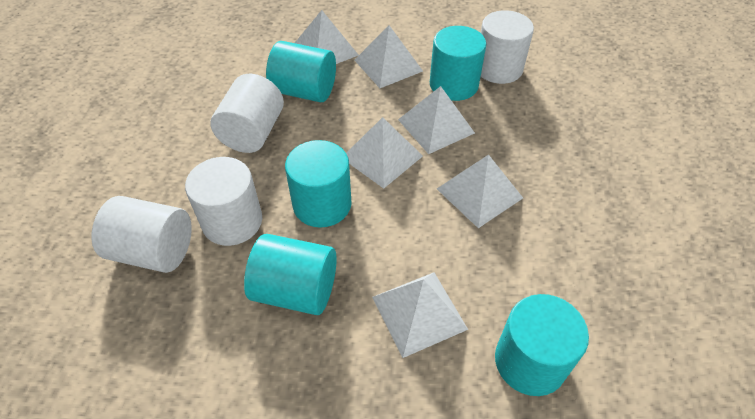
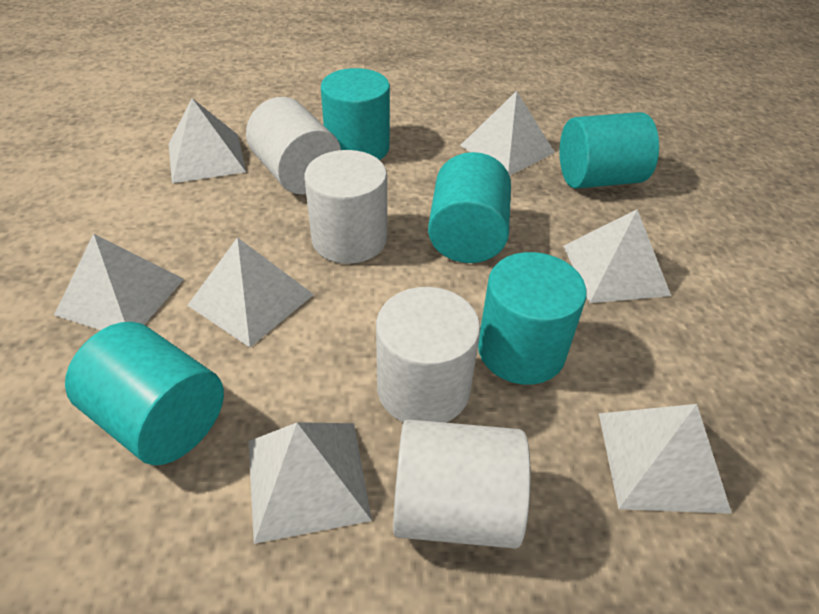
white pyramid: 6 -> 7

